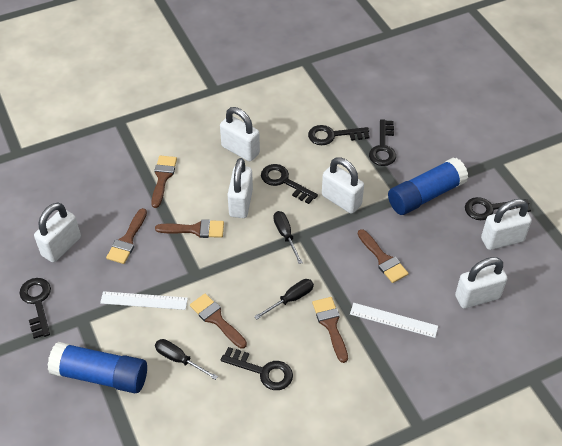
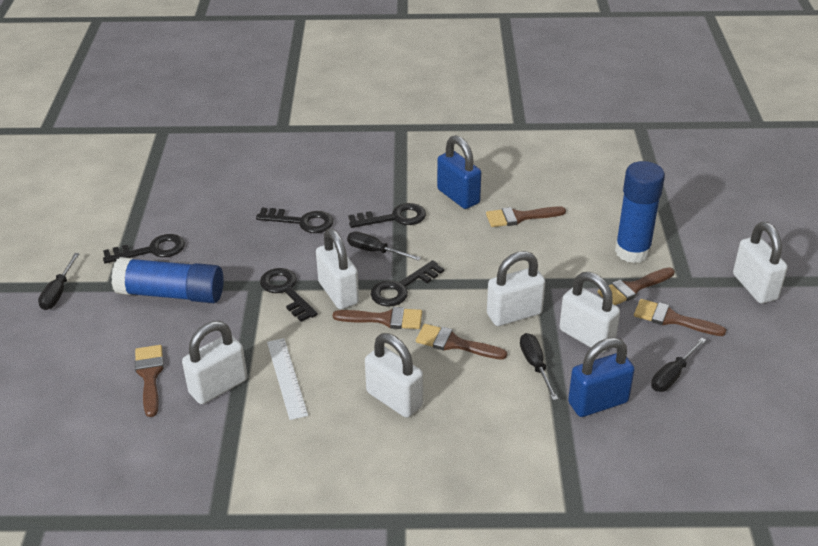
black key: 6 -> 5
black screwdriver: 3 -> 4
blue padlock: 0 -> 2
white ruler: 2 -> 1

